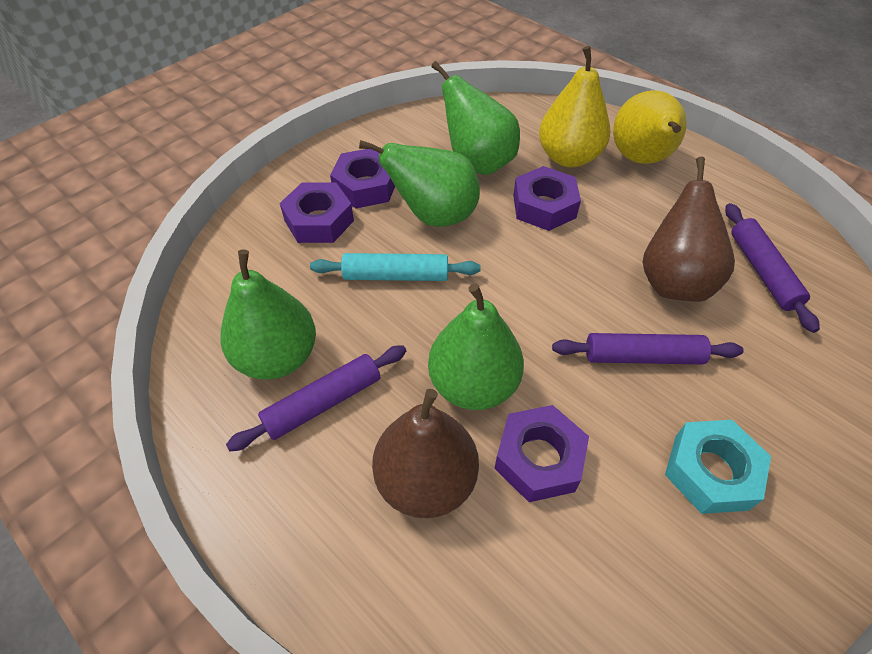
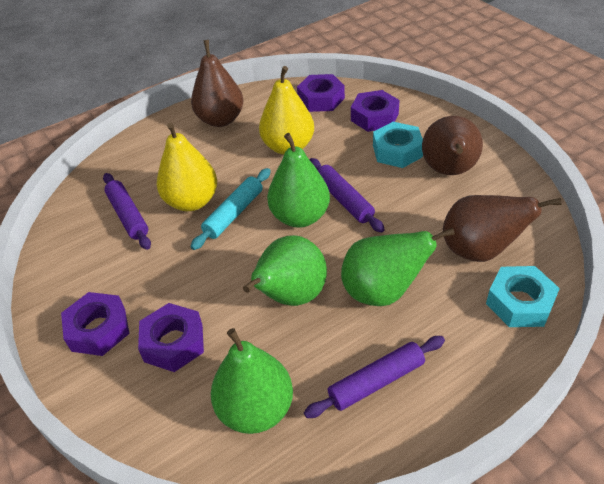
brown pear: 2 -> 3
turquoise nut: 1 -> 2

